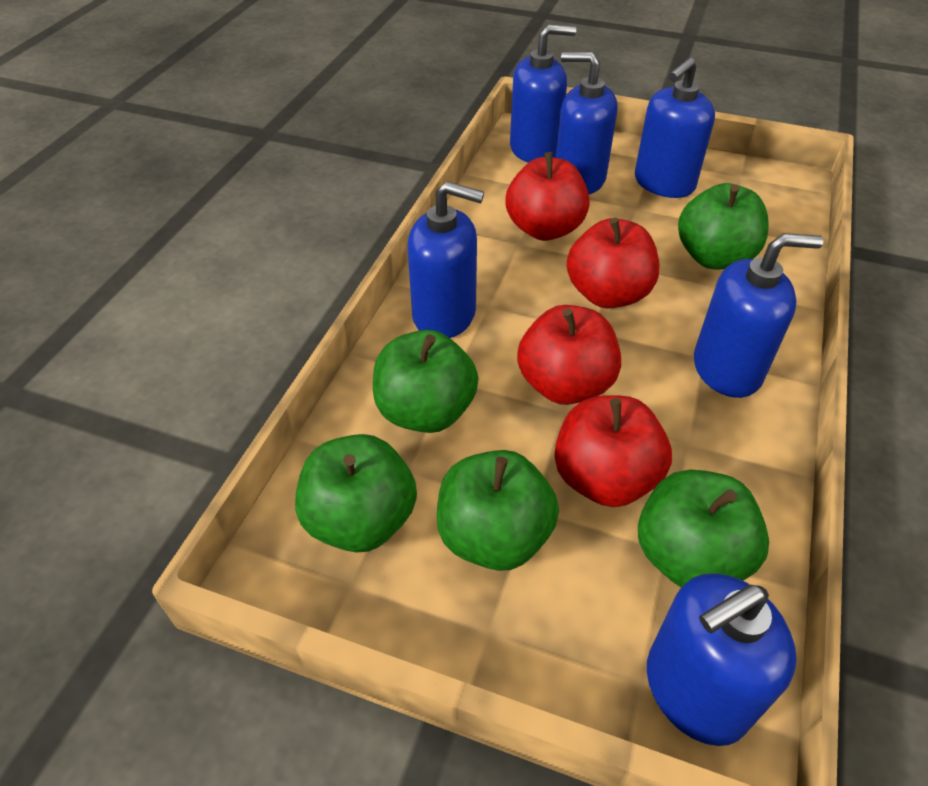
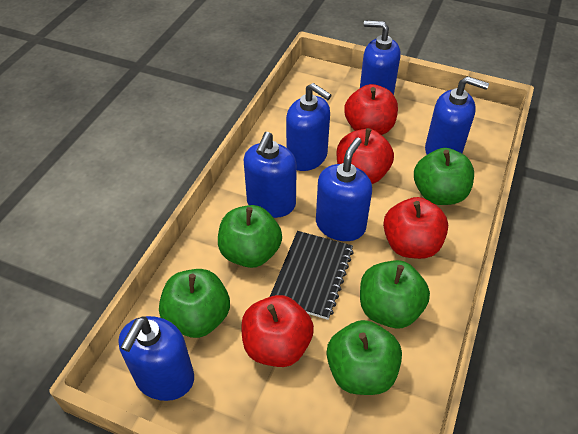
black notebook: 0 -> 1

